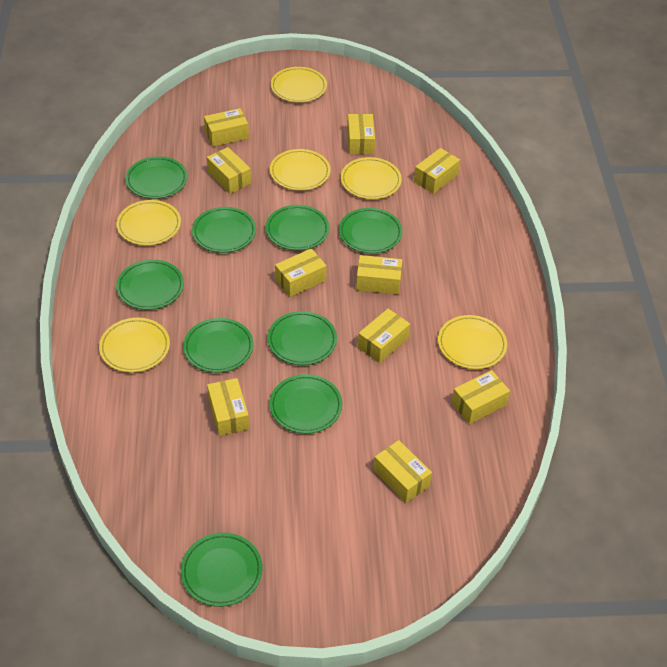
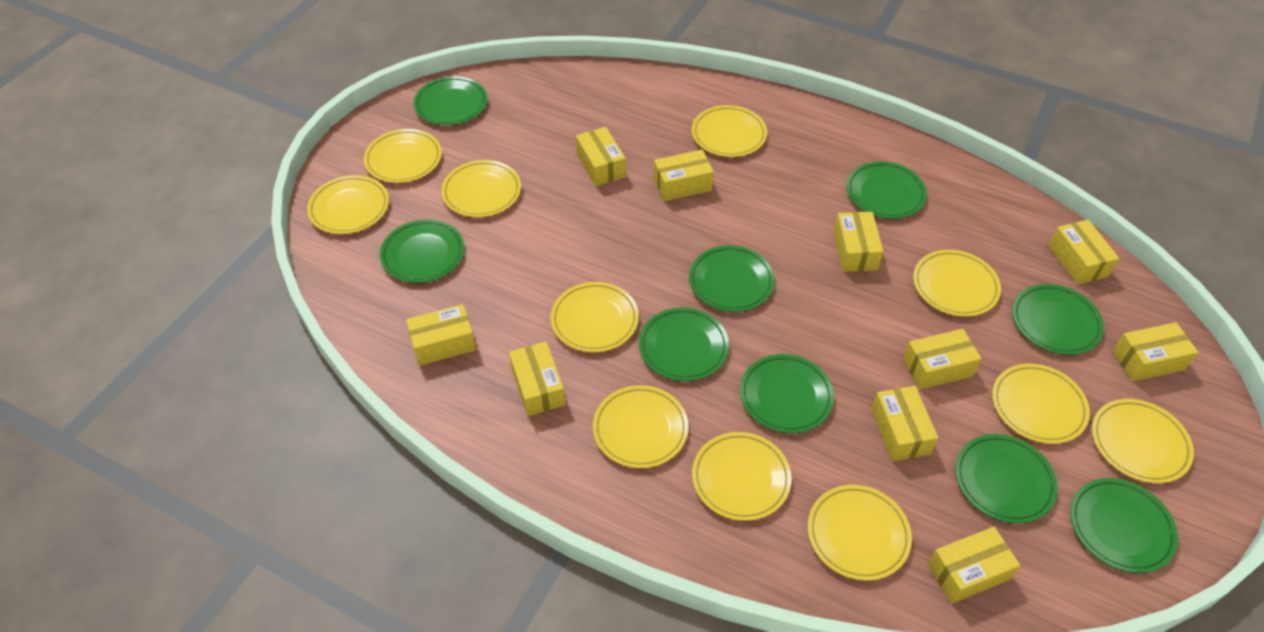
yellow plate: 6 -> 11

